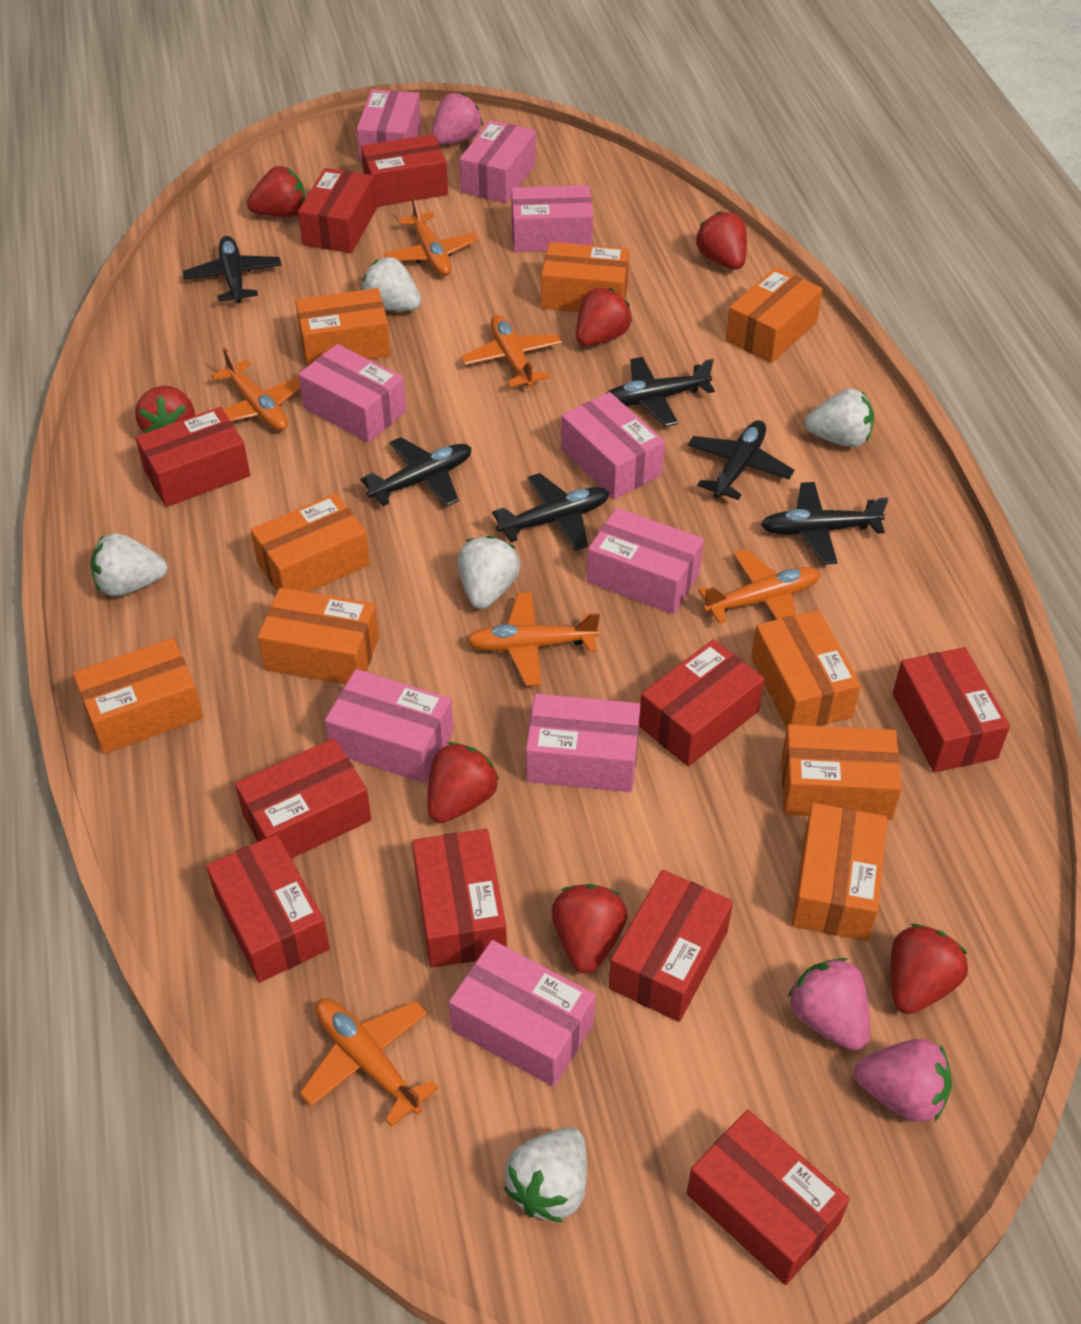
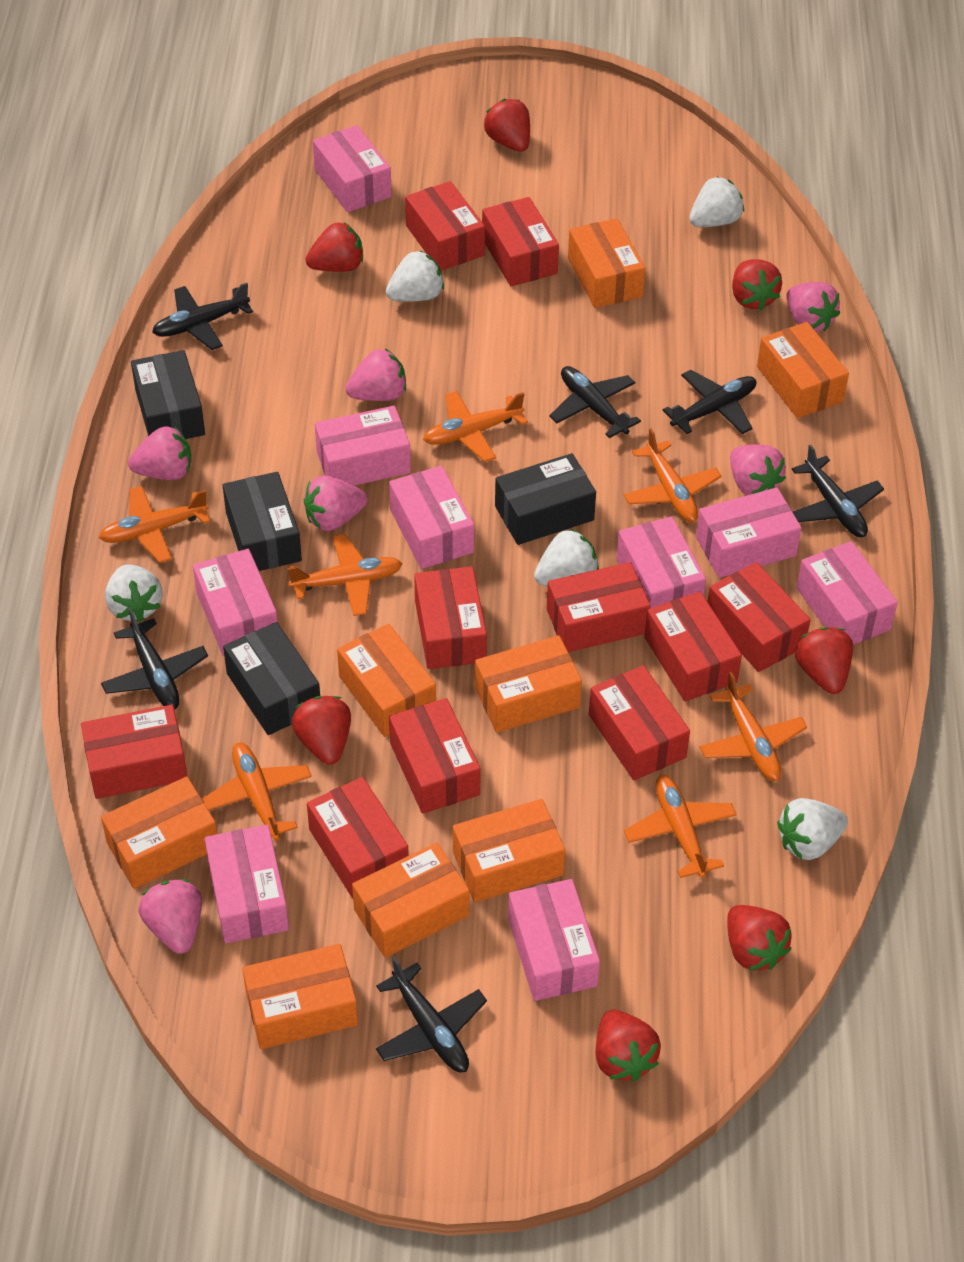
black box: 0 -> 4
orange box: 9 -> 8
orange plane: 6 -> 7
pink strawberry: 3 -> 6

